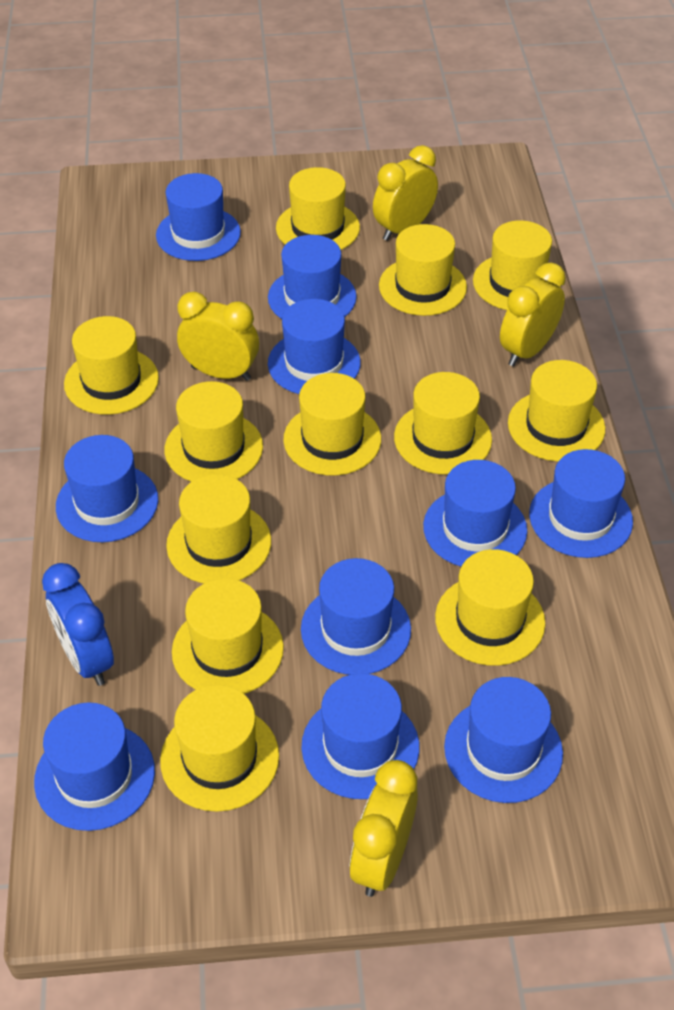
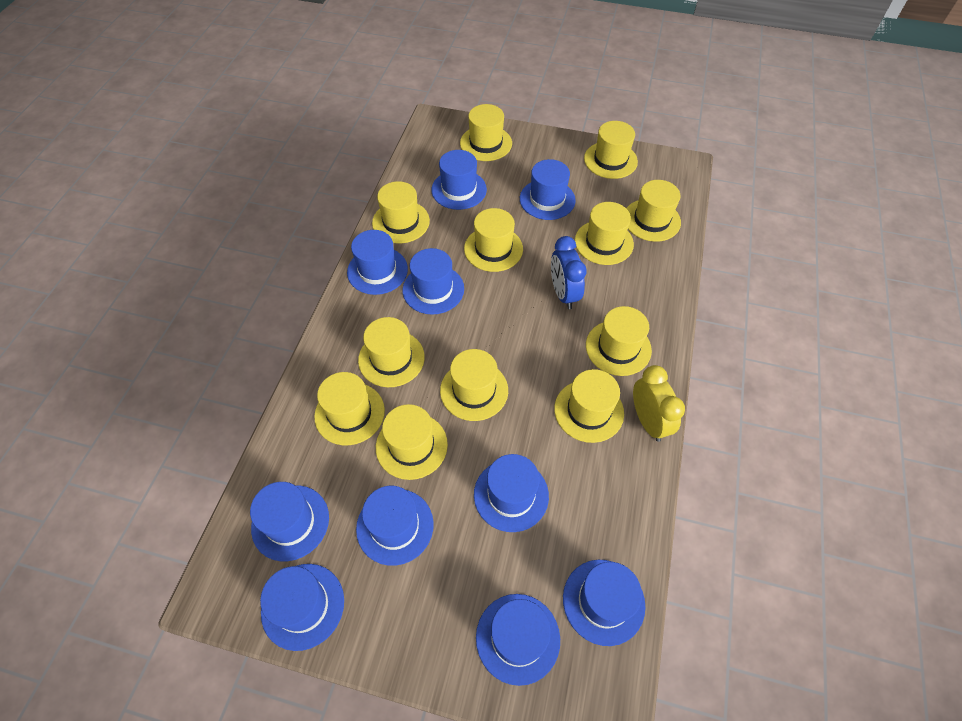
yellow clock: 4 -> 1

